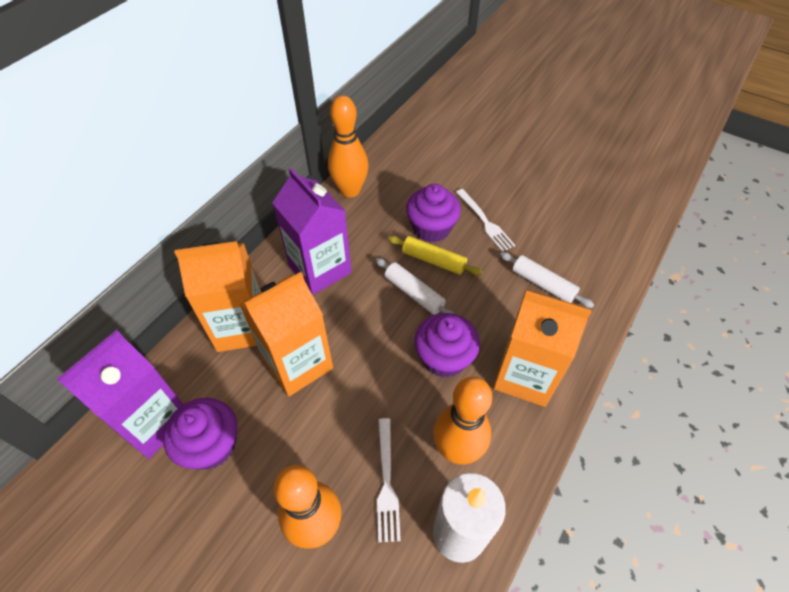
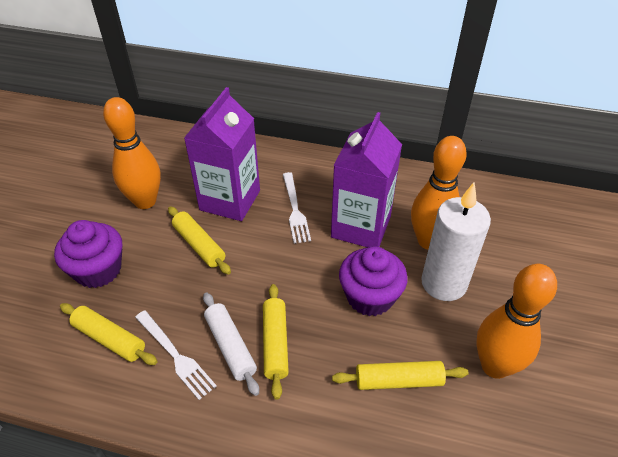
orange carton: 3 -> 0
purple cupcake: 3 -> 2
white rolling pin: 2 -> 1
yellow rolling pin: 1 -> 4

